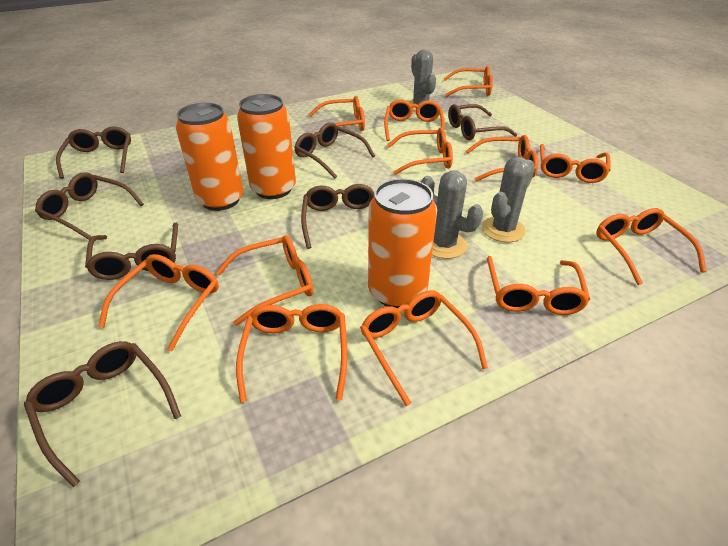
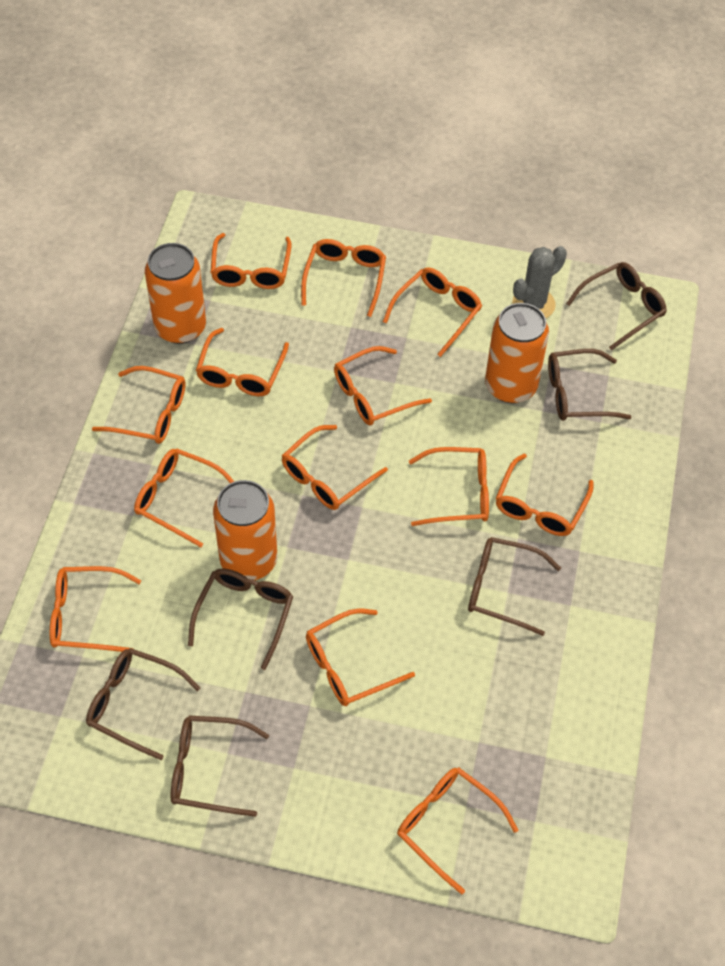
brown glasses: 7 -> 6
grey cactus: 3 -> 1
orange glasses: 12 -> 13

